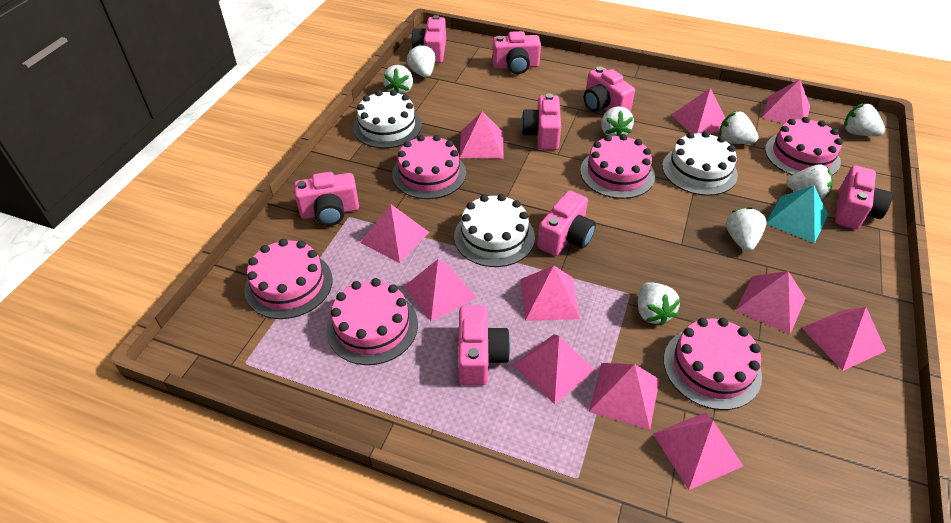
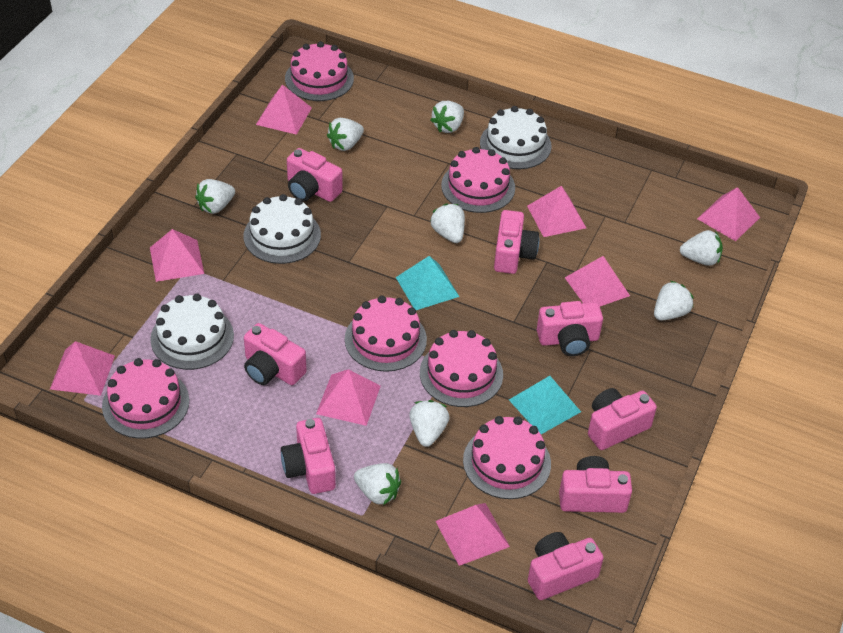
pink pyramid: 11 -> 8
turquoise pyramid: 1 -> 2

